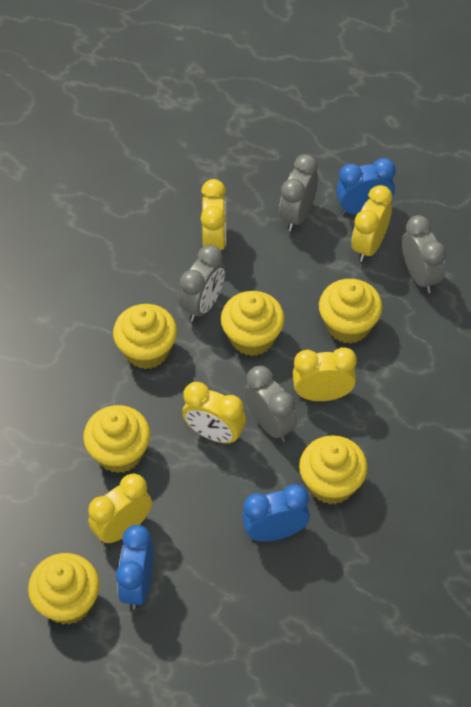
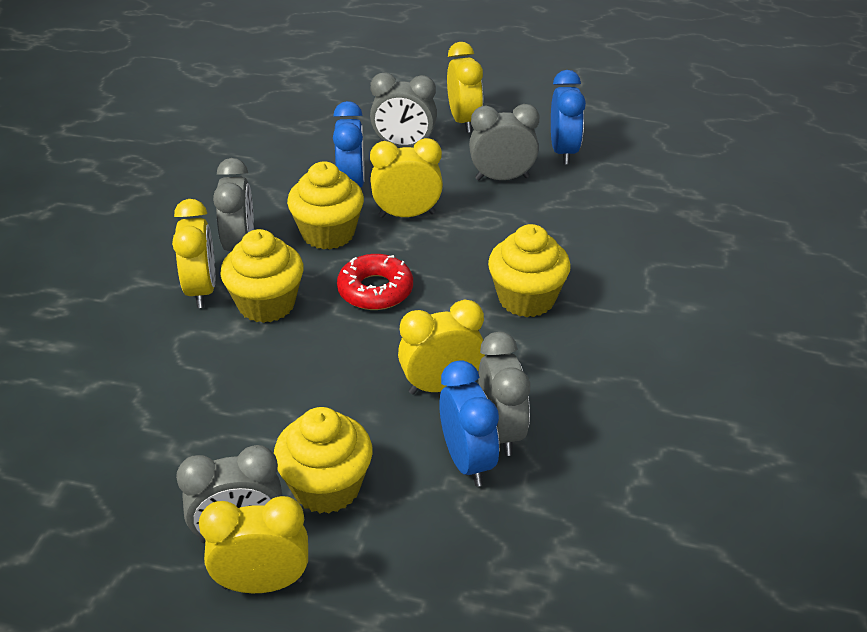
grey clock: 4 -> 5
red donut: 0 -> 1
yellow cupcake: 6 -> 4

